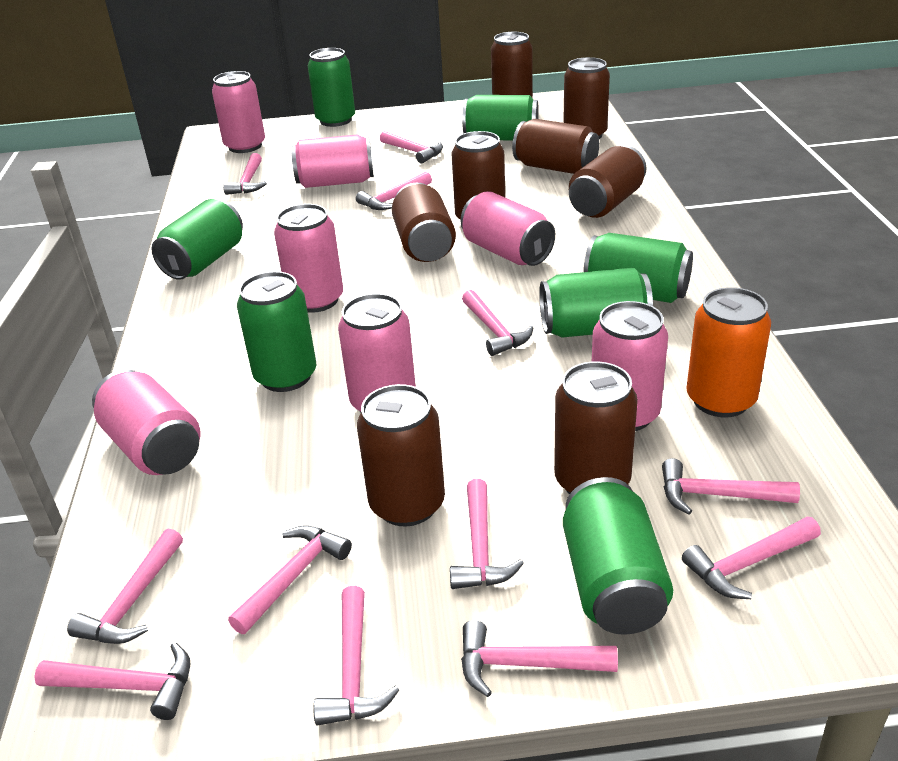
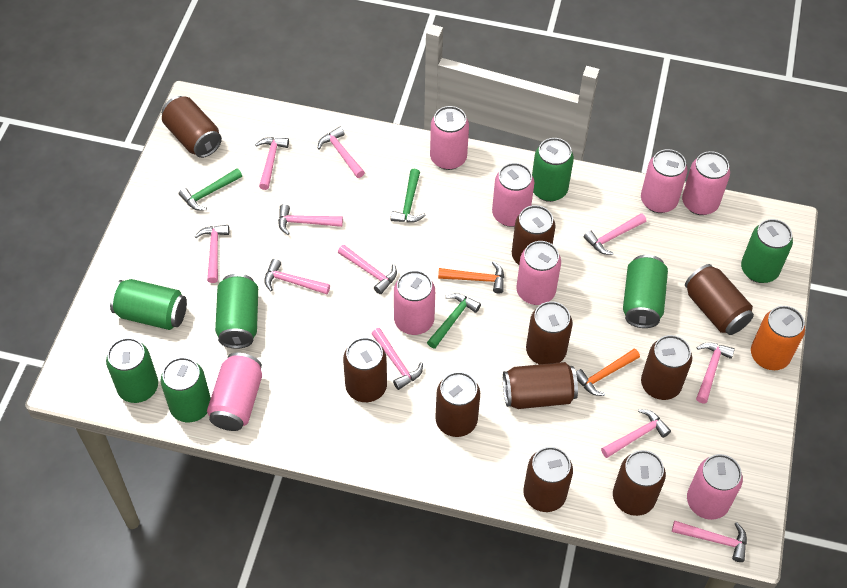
brown can: 8 -> 10
green hammer: 0 -> 3
orange hammer: 0 -> 2
pink can: 7 -> 8
pink hammer: 12 -> 11

